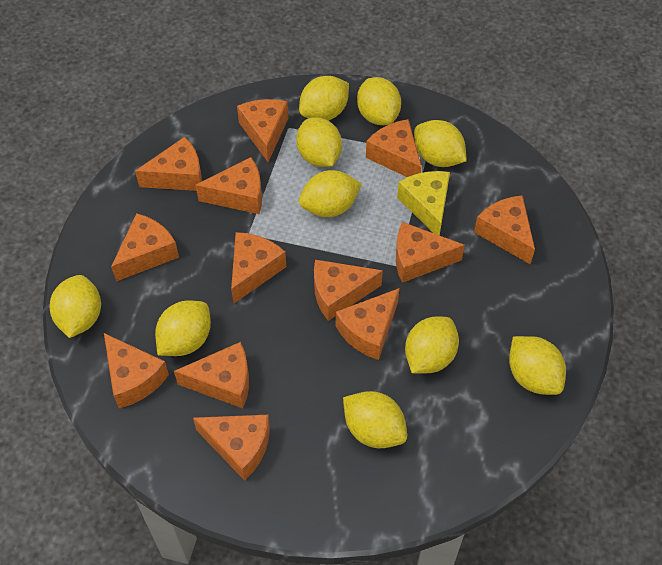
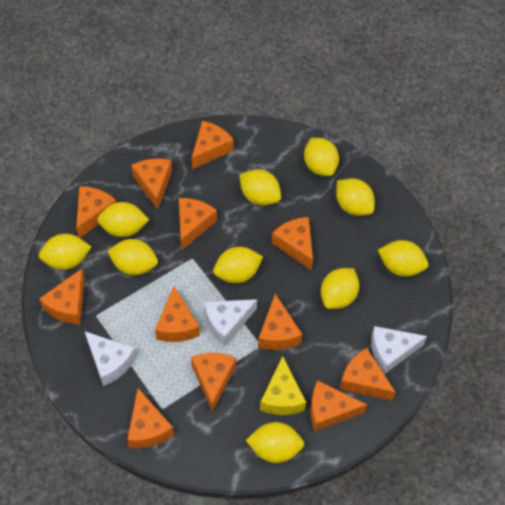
orange cheese: 13 -> 12
white cheese: 0 -> 3

